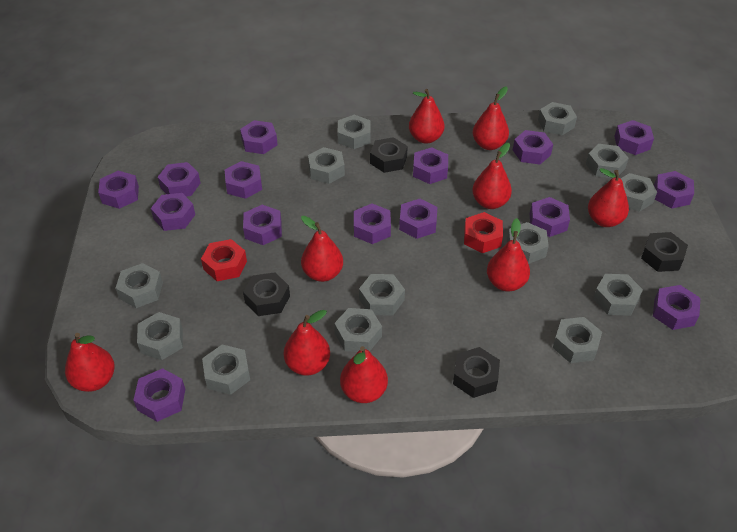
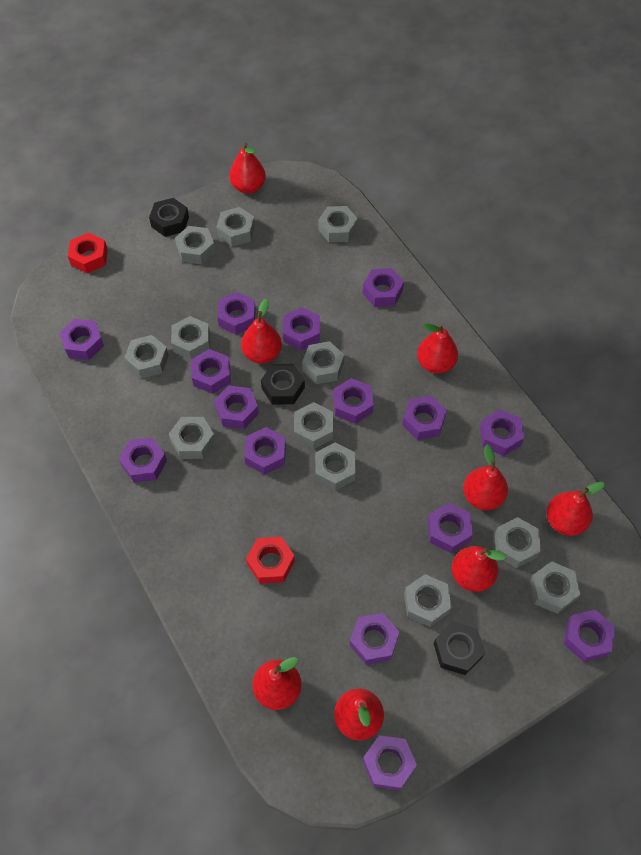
black nut: 4 -> 3
grey nut: 13 -> 12
red pear: 9 -> 8

